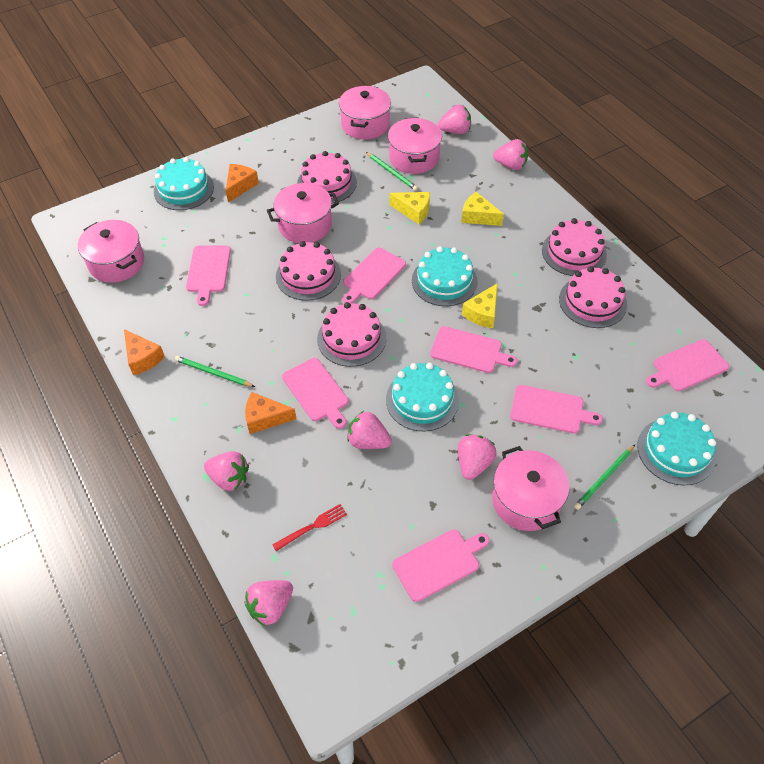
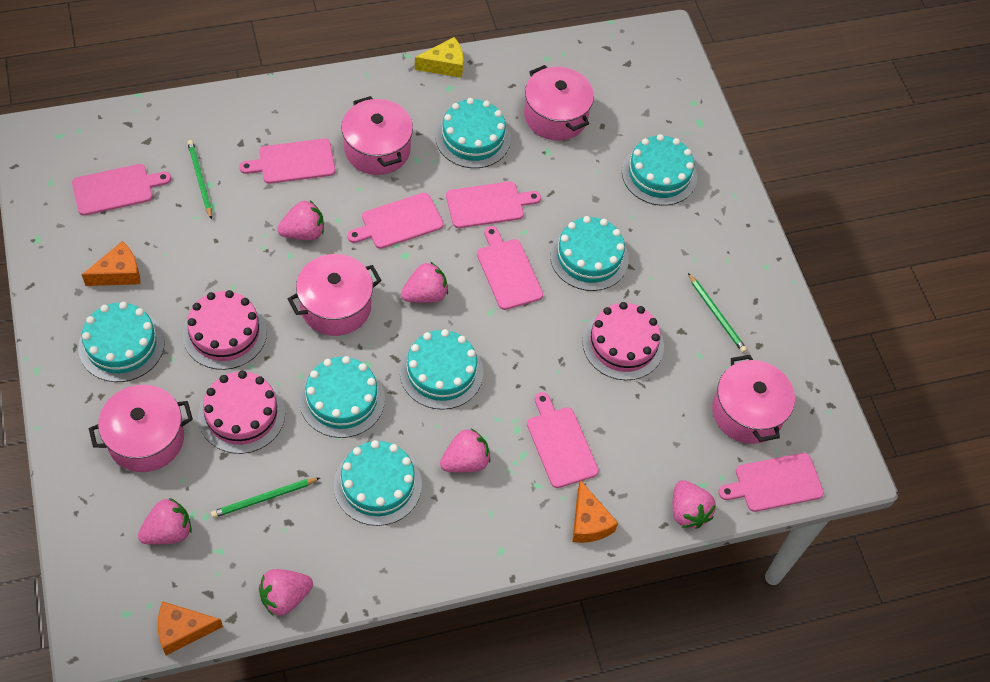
pink cake: 5 -> 3
red fork: 1 -> 0
turquoise cake: 4 -> 7
yellow cheese: 3 -> 1

